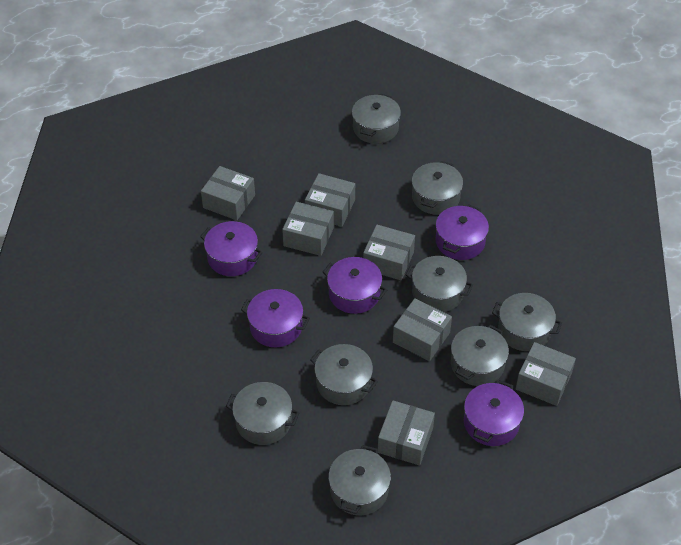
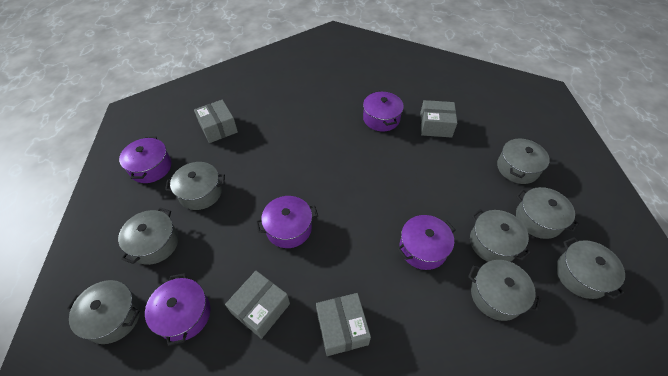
grey box: 7 -> 4

